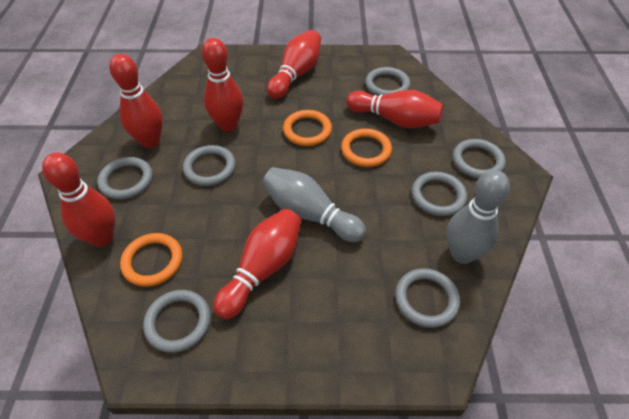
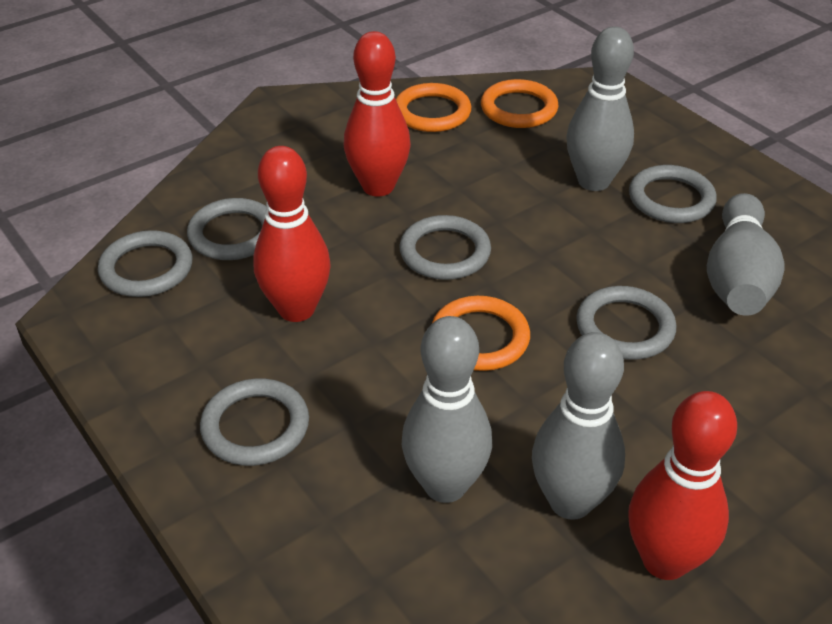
grey bowling pin: 2 -> 4
grey ring: 7 -> 6
red bowling pin: 6 -> 3

